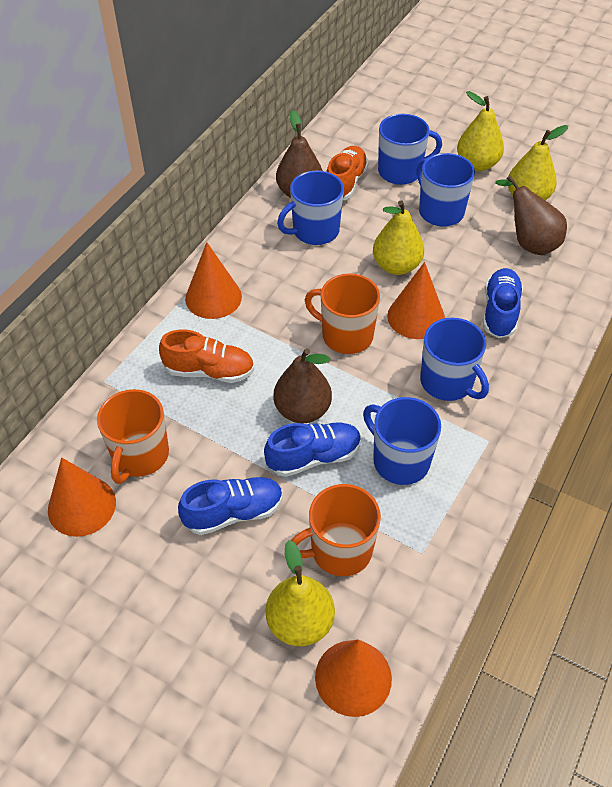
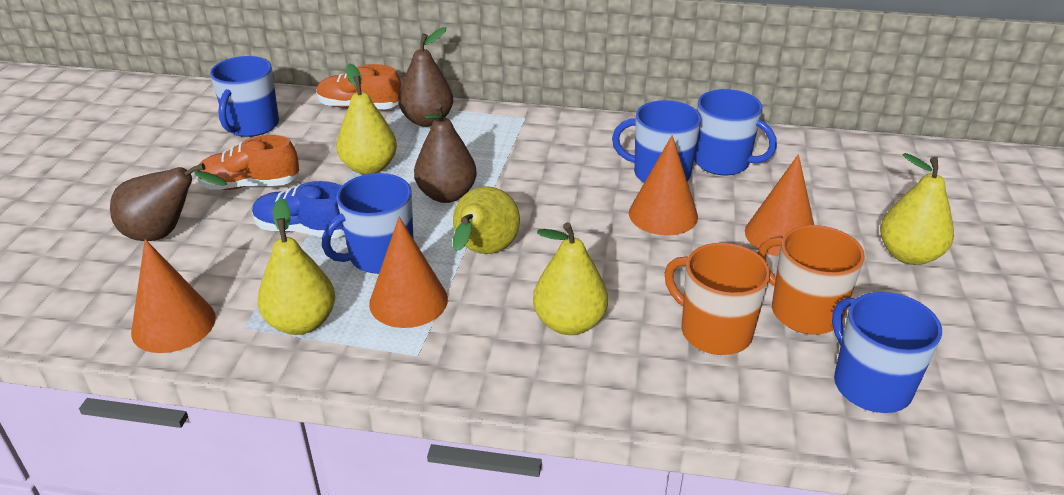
blue shoe: 3 -> 1
orange mug: 3 -> 2
yellow pear: 4 -> 5

